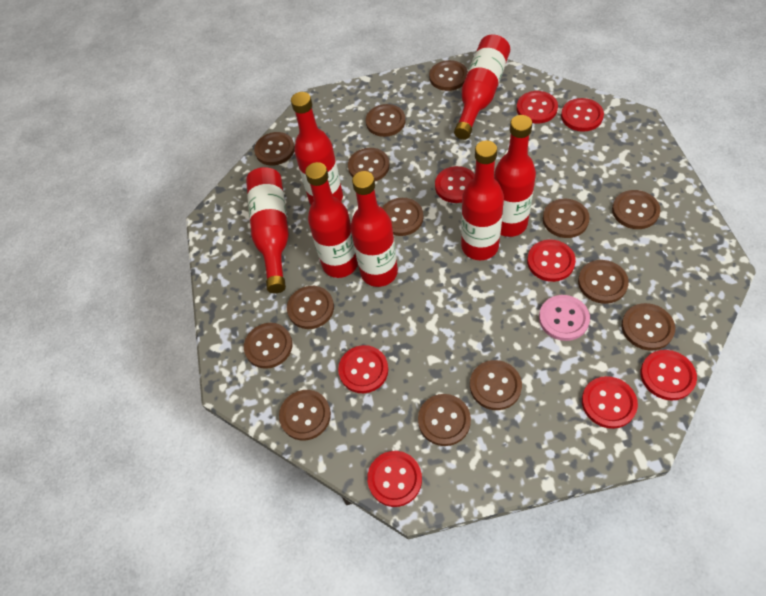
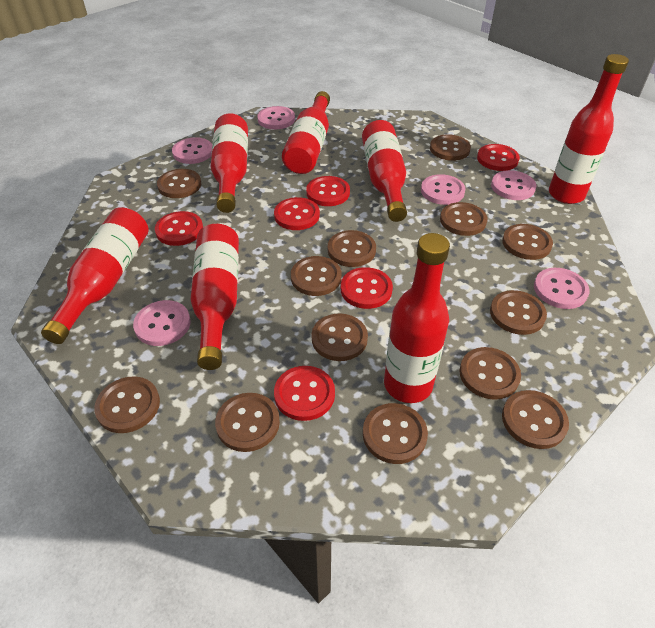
brown button: 14 -> 13
pink button: 1 -> 6
red button: 8 -> 6

